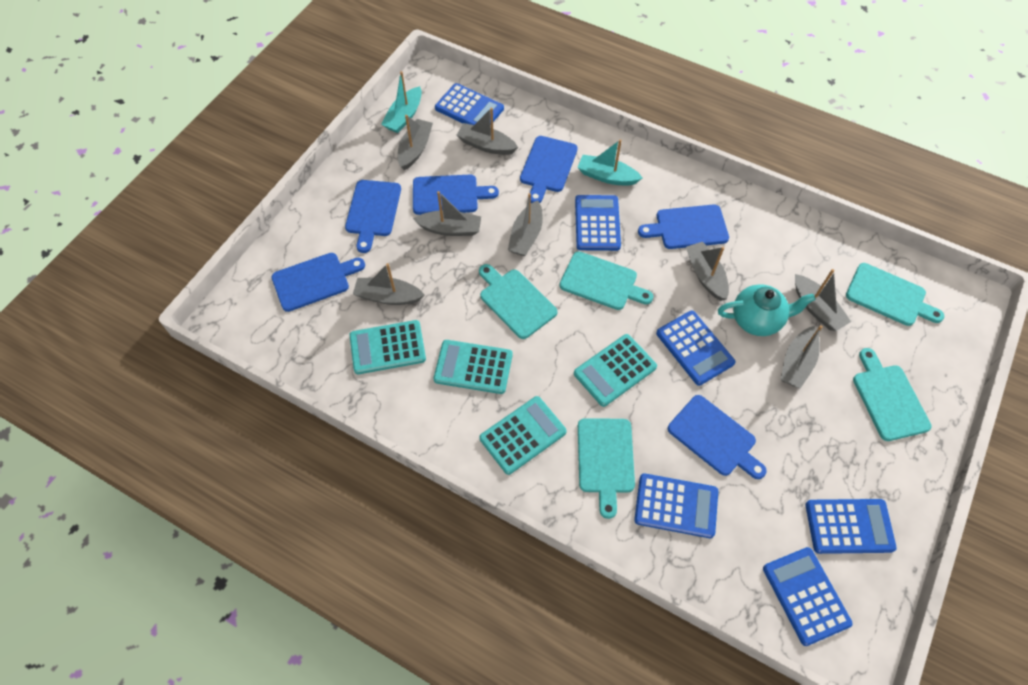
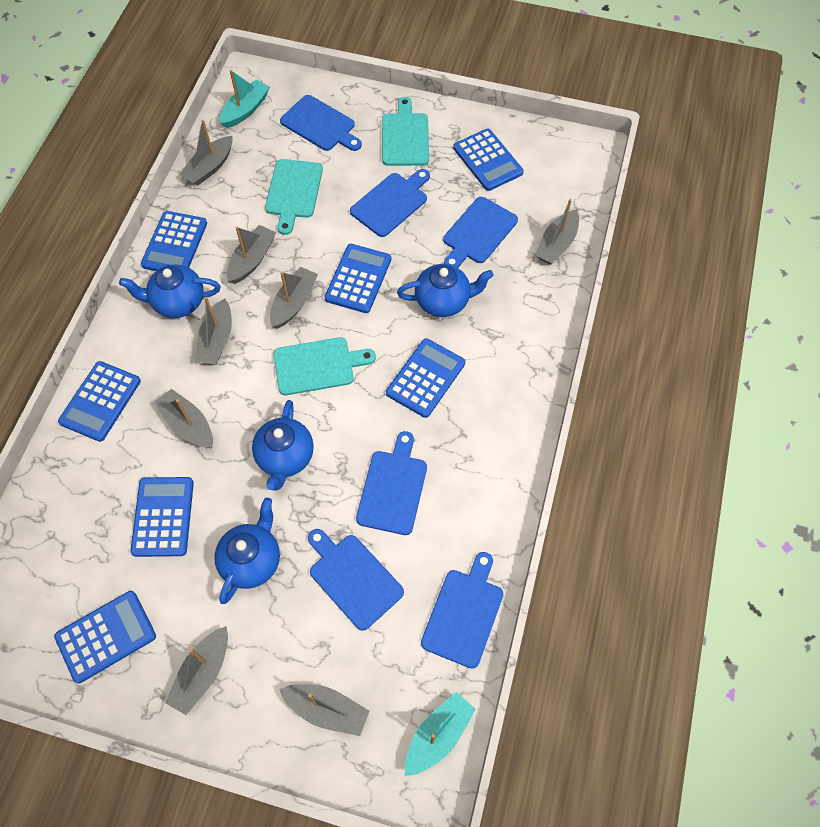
blue calculator: 6 -> 7
blue teapot: 0 -> 4
turquoise calculator: 4 -> 0
turquoise cutting board: 5 -> 3
turquoise teapot: 1 -> 0

